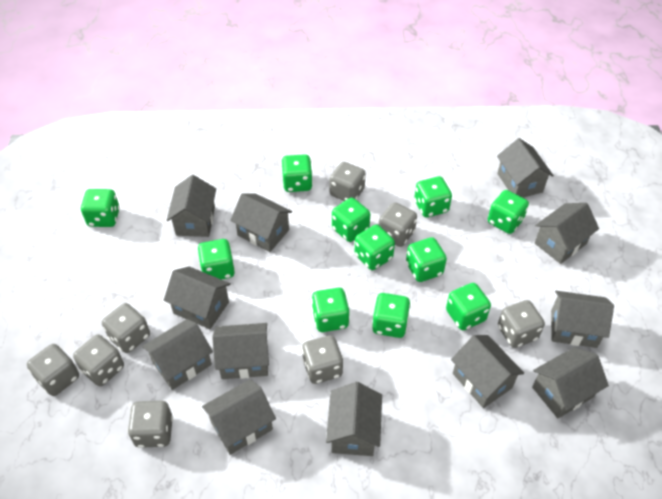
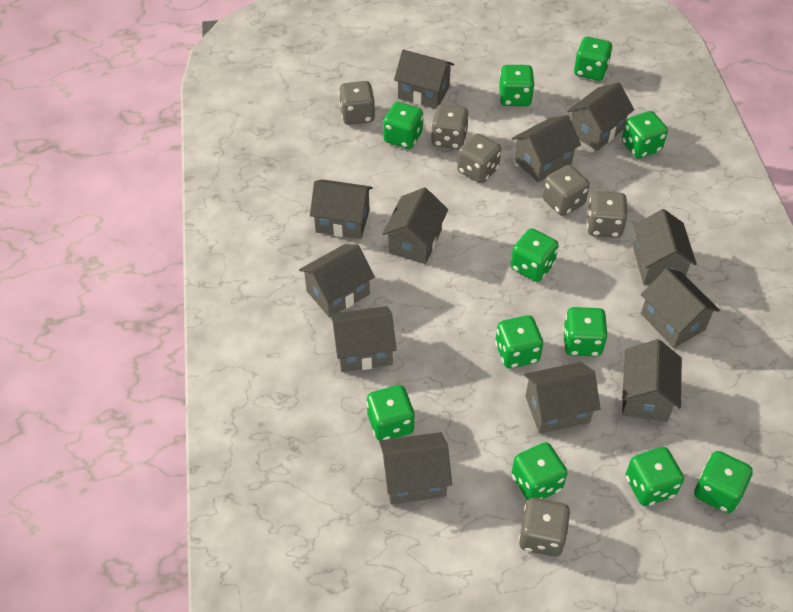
grey dice: 8 -> 6

